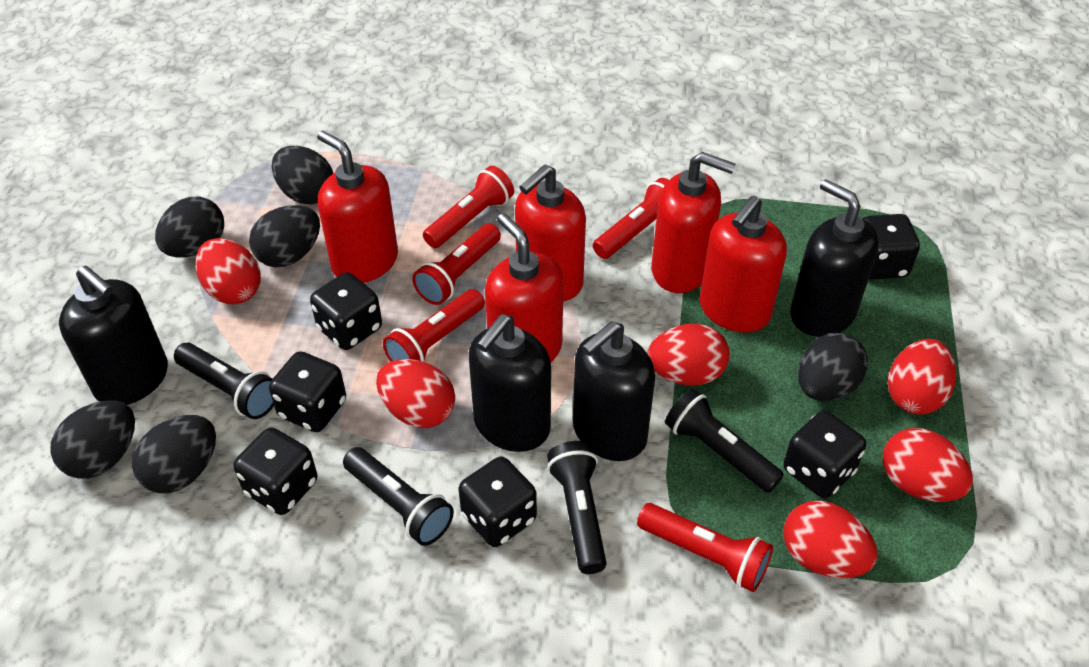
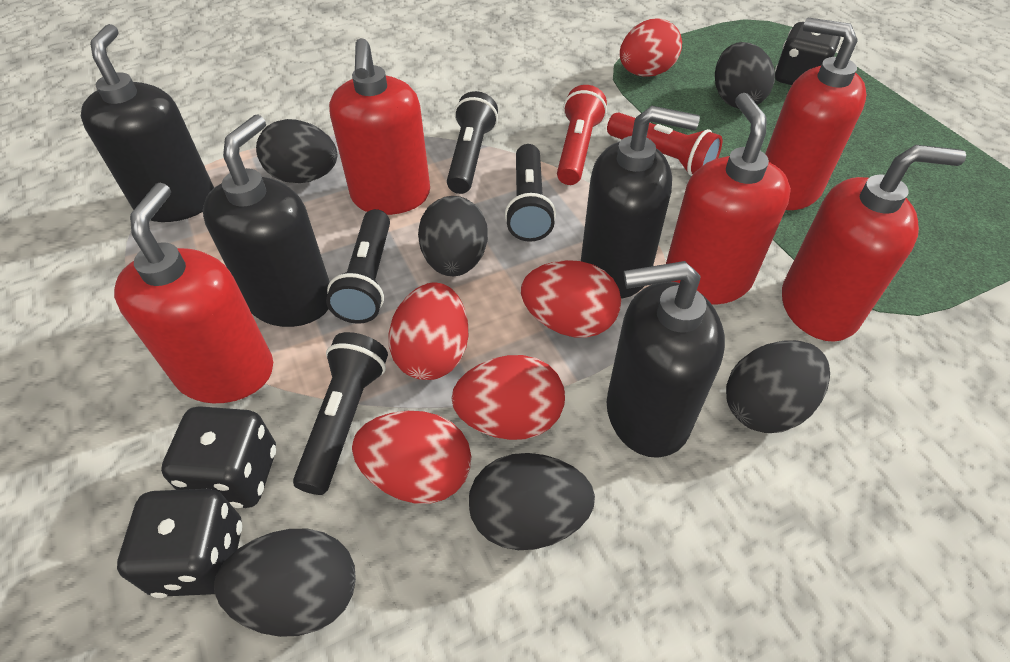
black dice: 6 -> 3
red egg: 6 -> 5
red flashlight: 5 -> 2

